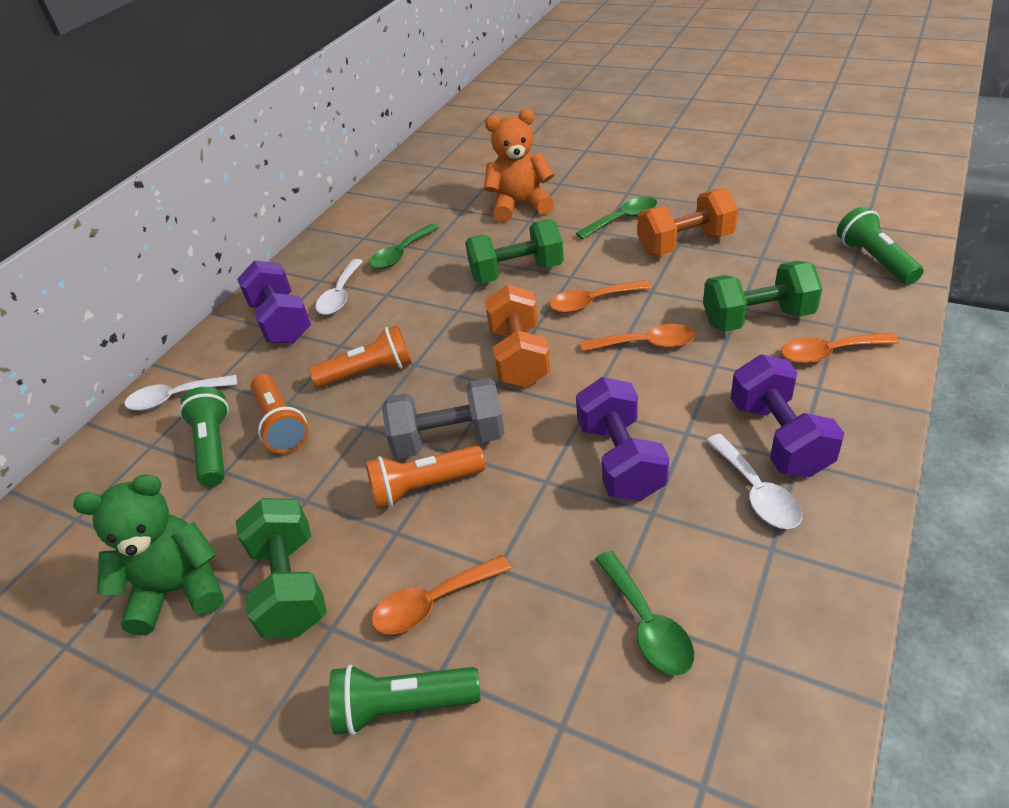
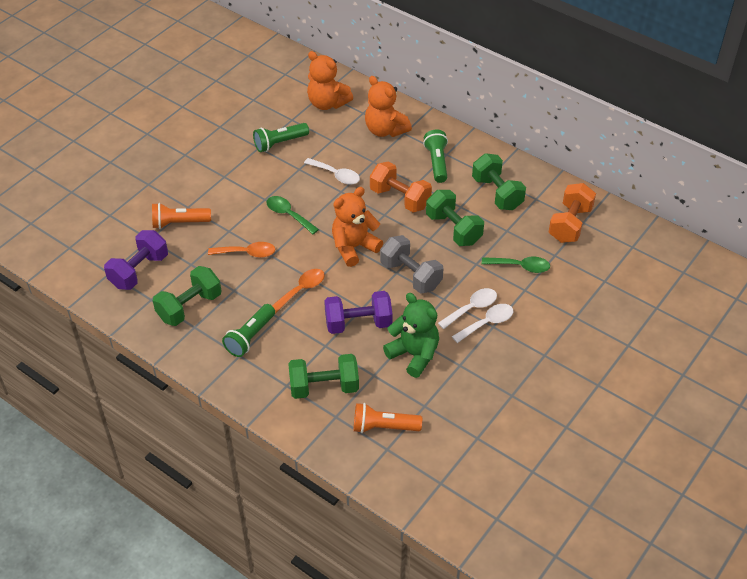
green dumbbell: 3 -> 4
green spoon: 3 -> 2
orange flashlight: 3 -> 2
orange spoon: 4 -> 2
orange teddy bear: 1 -> 3
purple dumbbell: 3 -> 2

